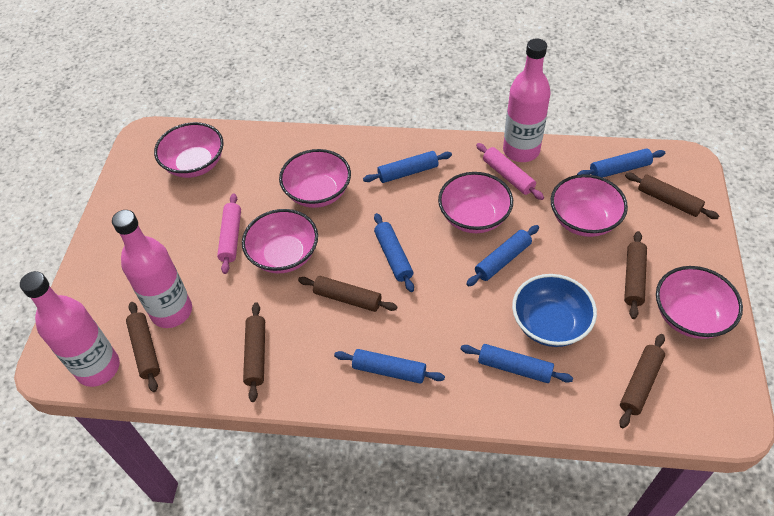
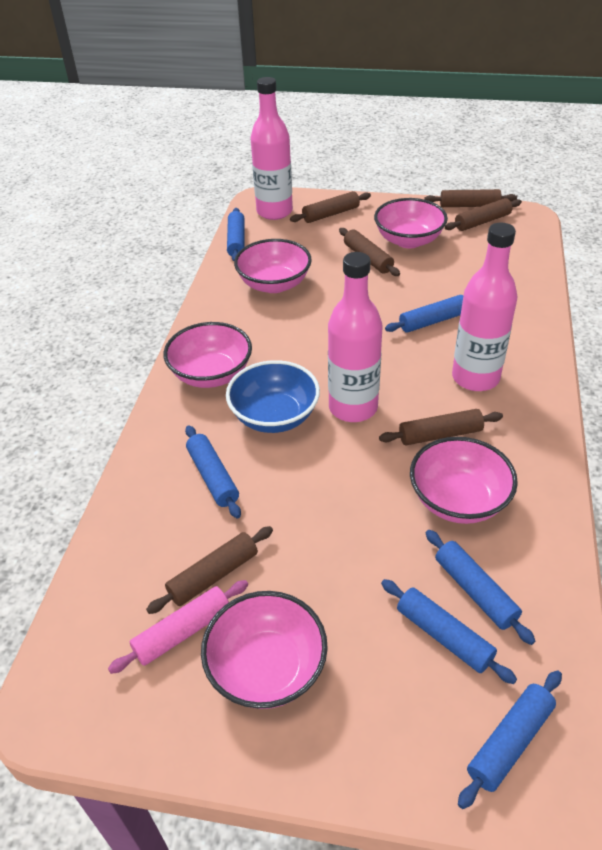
pink bowl: 6 -> 5
pink rolling pin: 2 -> 1

